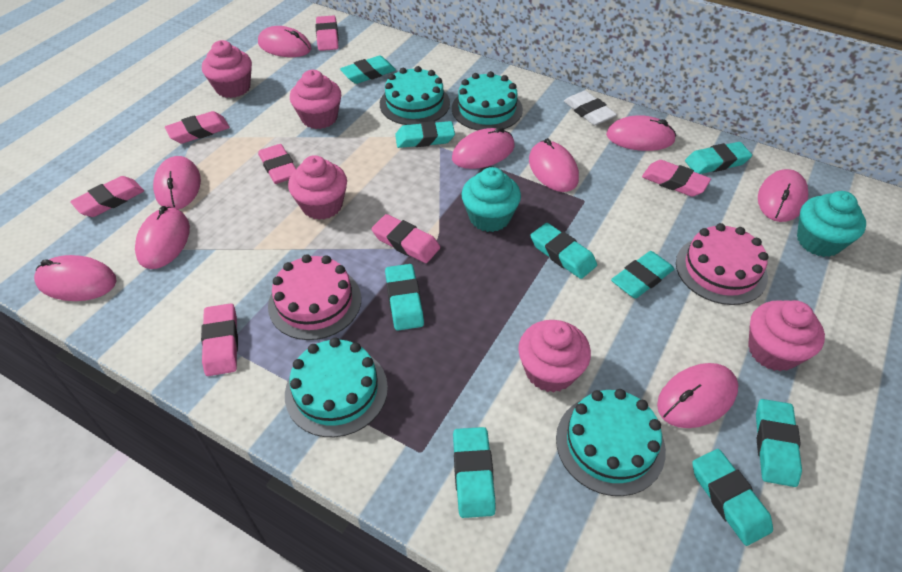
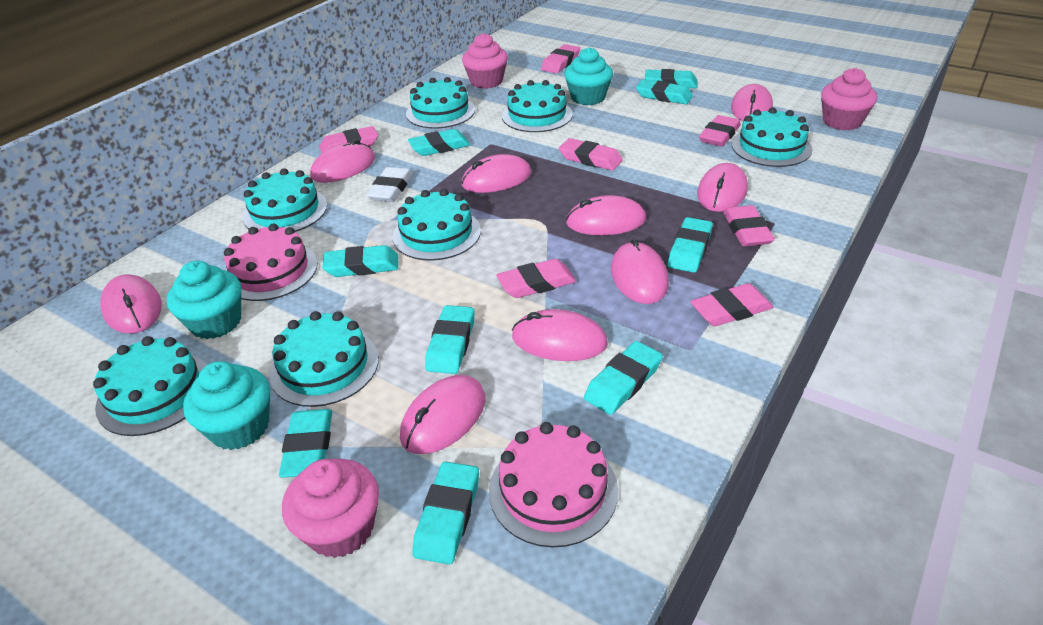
pink cupcake: 5 -> 3
turquoise cake: 4 -> 7
turquoise cupcake: 2 -> 3

